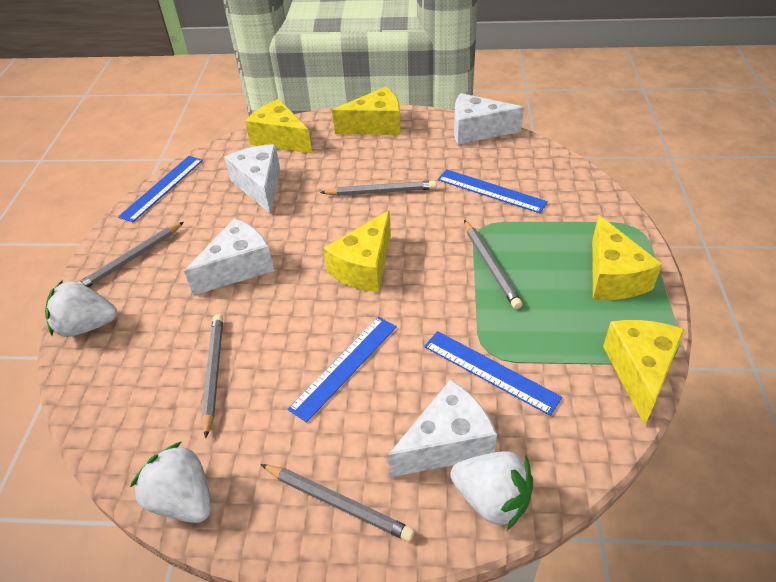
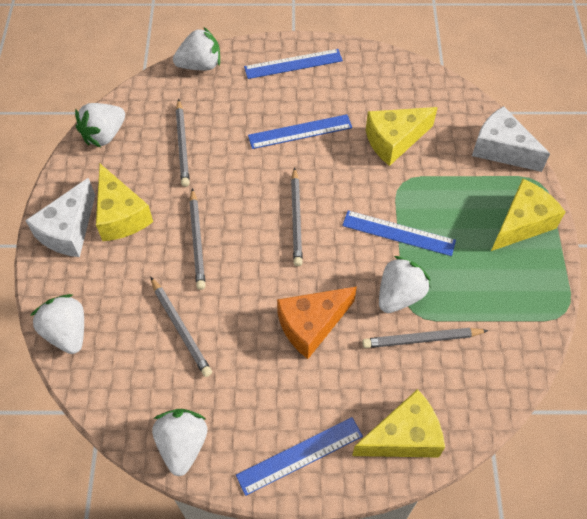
orange cheese: 0 -> 1
white cheese: 4 -> 2
white strawberry: 3 -> 5
yellow cheese: 5 -> 4

